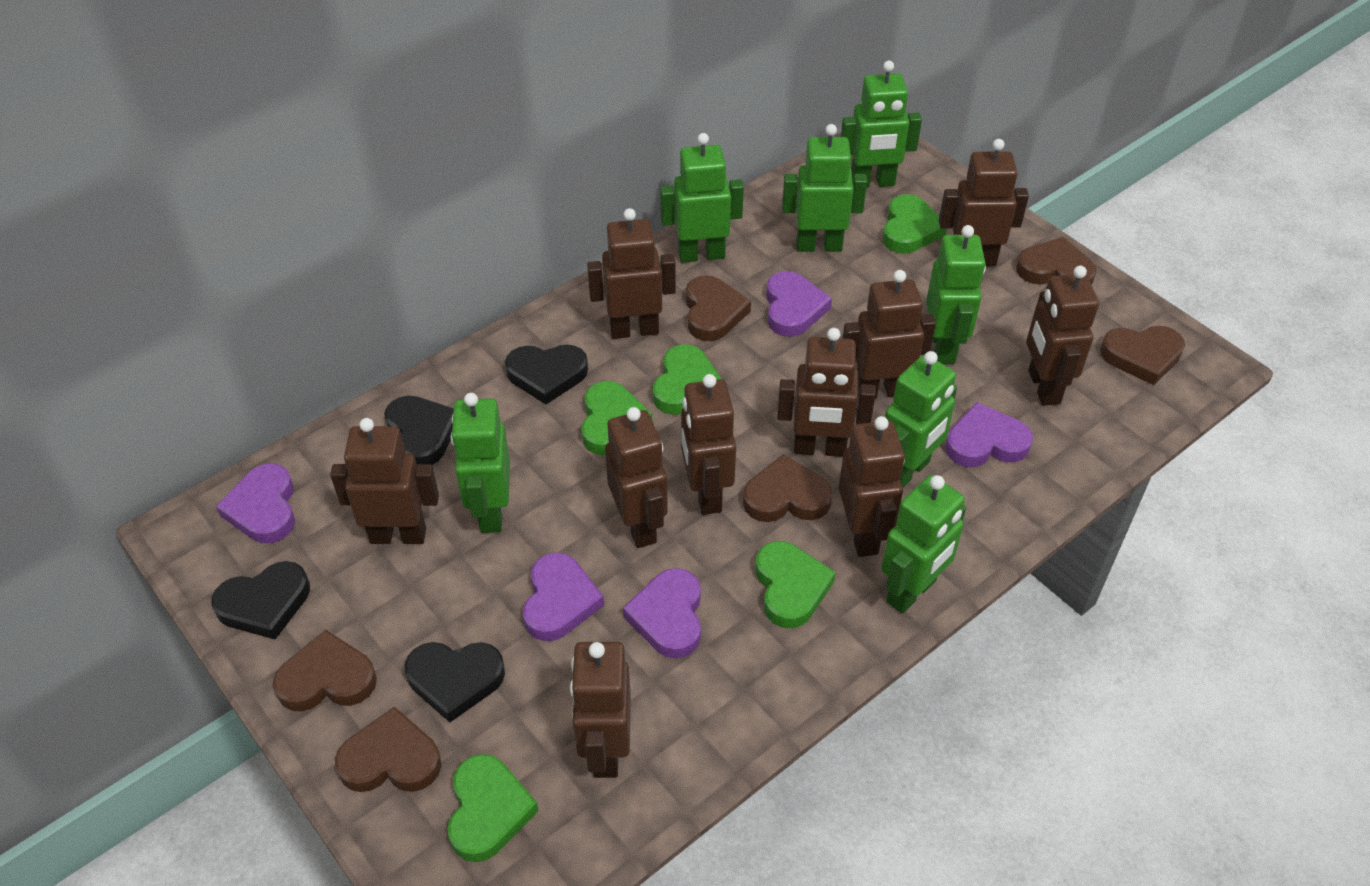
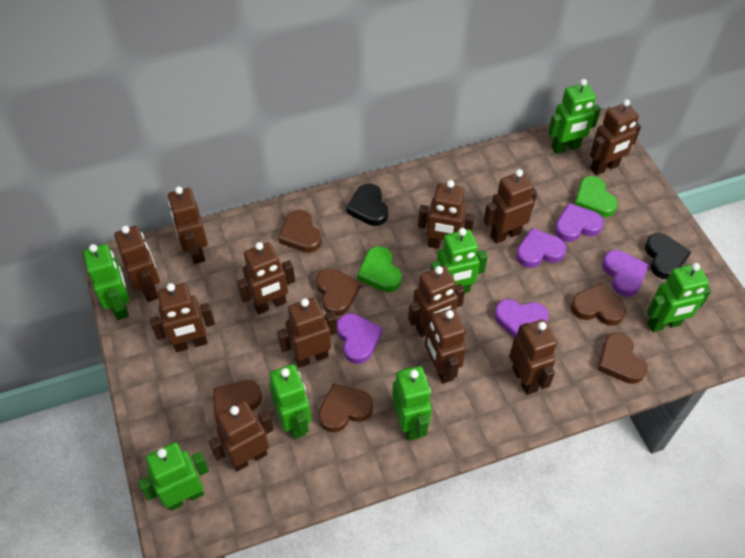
black heart: 4 -> 2
brown robot: 10 -> 12
green heart: 5 -> 2

